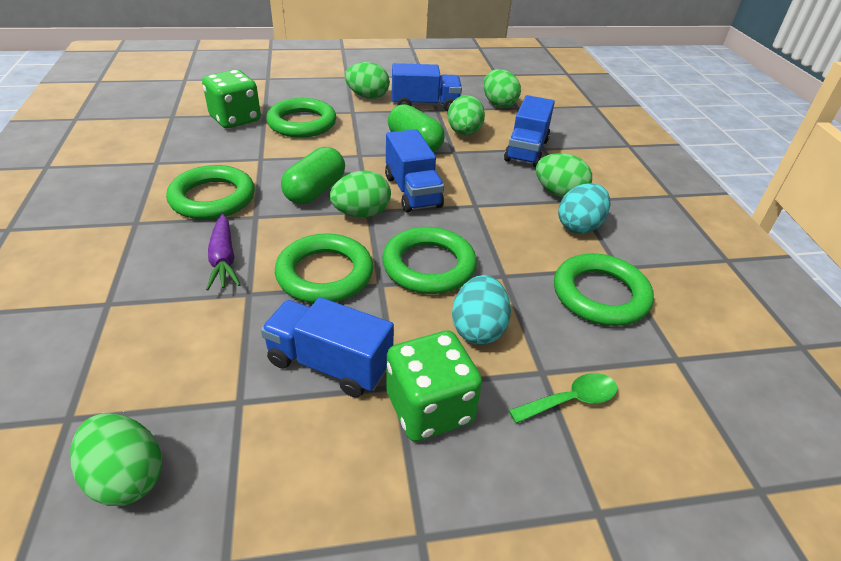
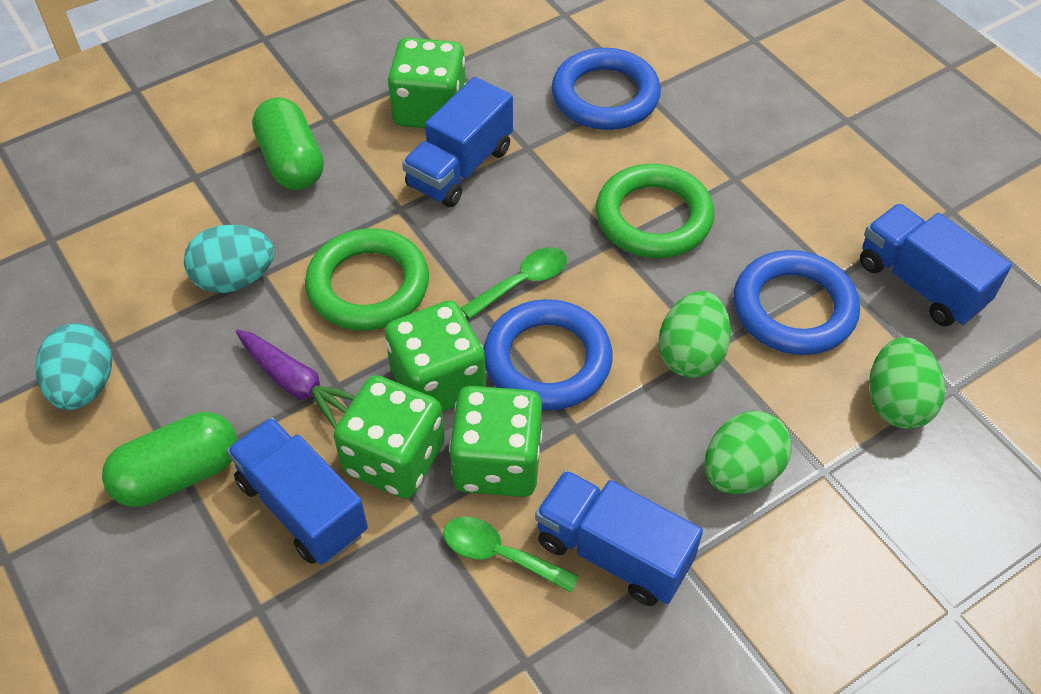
blue ring: 0 -> 3
green dice: 2 -> 4
green egg: 6 -> 3
green ring: 5 -> 2
green spoon: 1 -> 2

